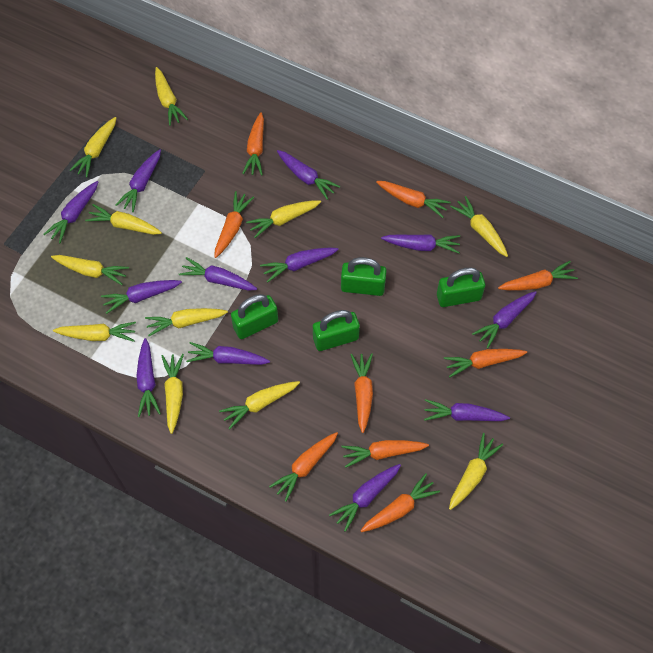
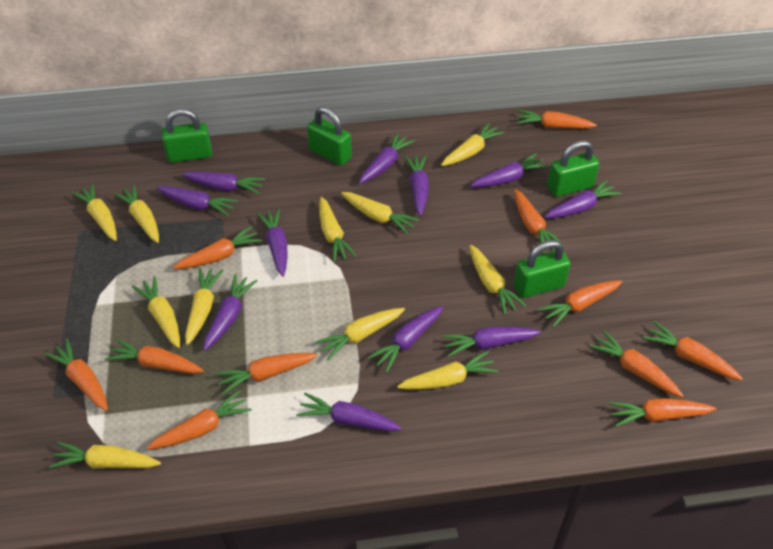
orange carrot: 9 -> 11
purple carrot: 12 -> 11

